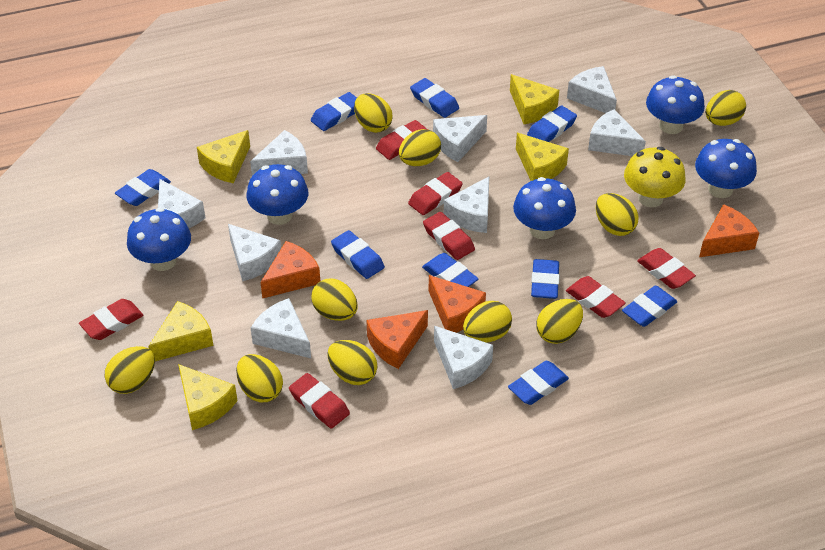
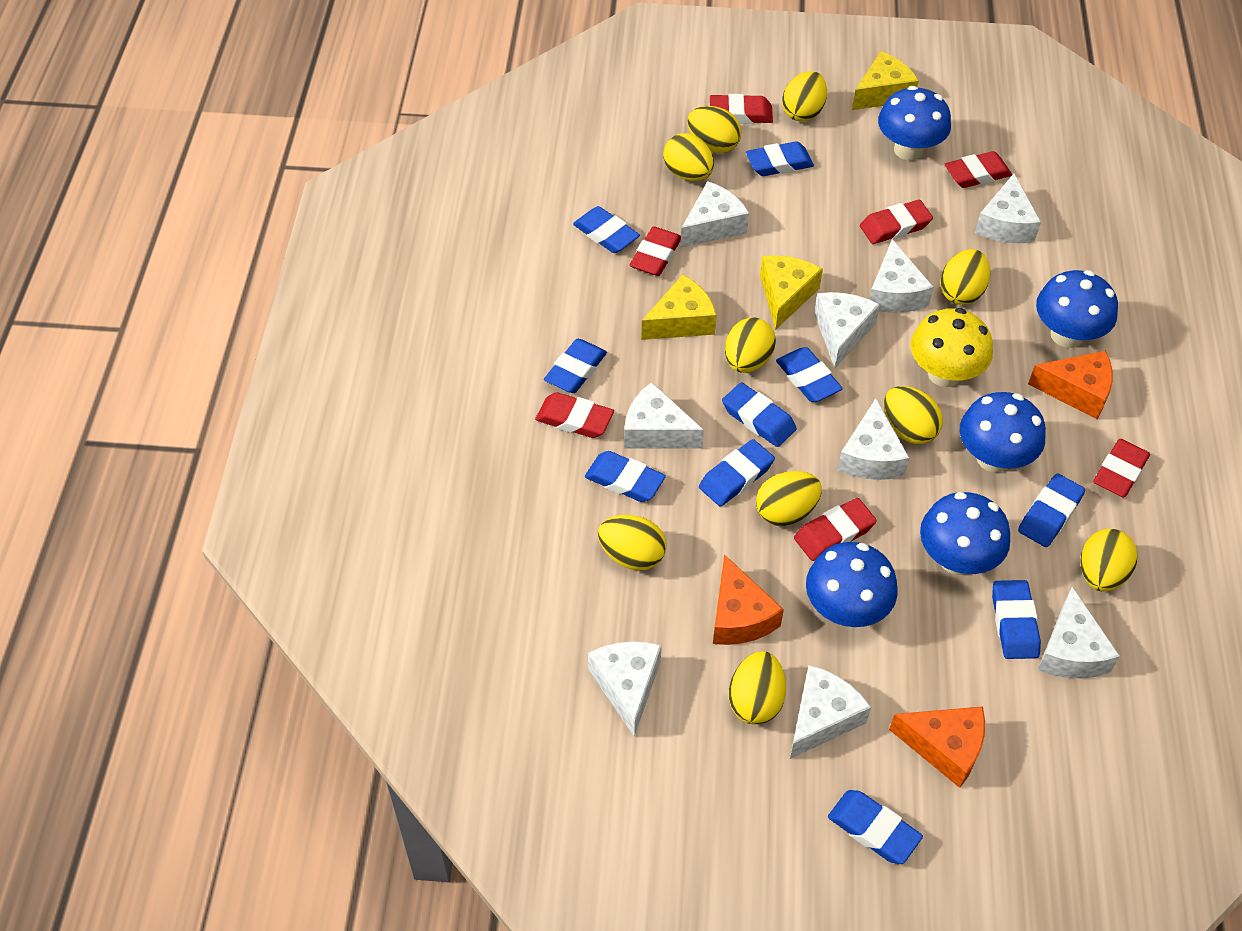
blue eraser: 9 -> 10
orange cheese: 4 -> 3
yellow cheese: 5 -> 3

